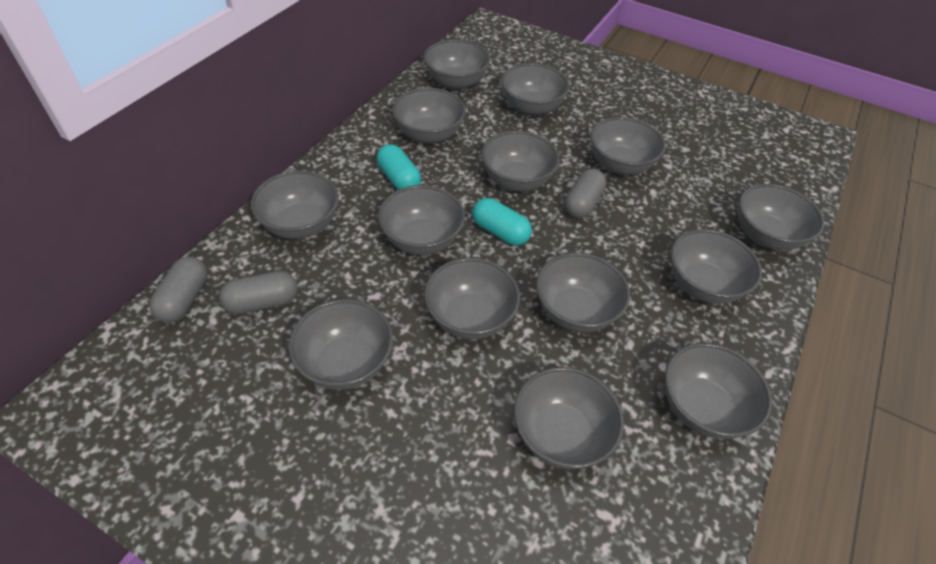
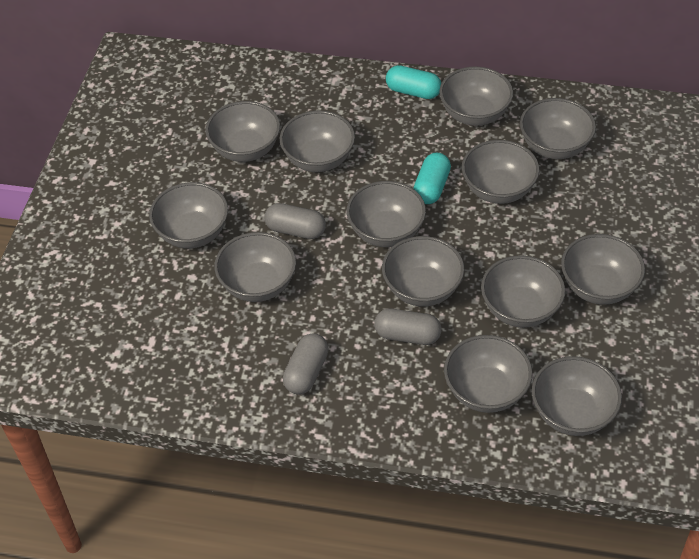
grey bowl: 14 -> 13

